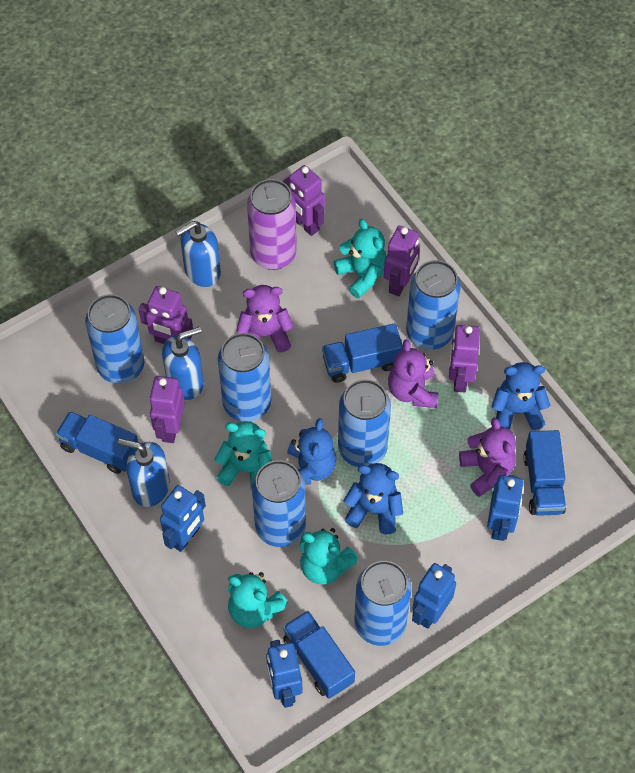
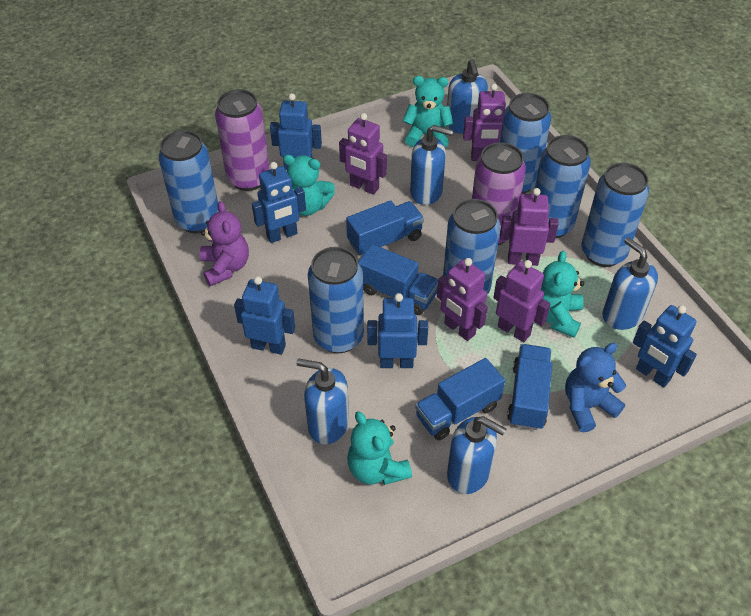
blue robot: 4 -> 5
blue soap dispenser: 3 -> 5
blue teddy bear: 3 -> 1
purple can: 1 -> 2
purple teddy bear: 3 -> 1

